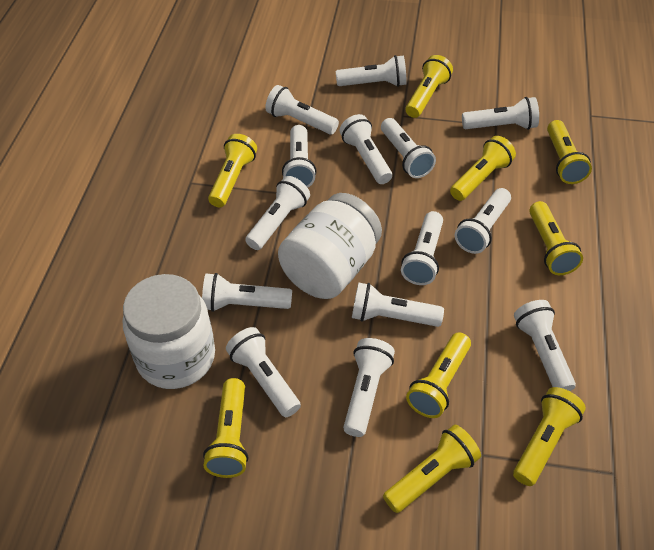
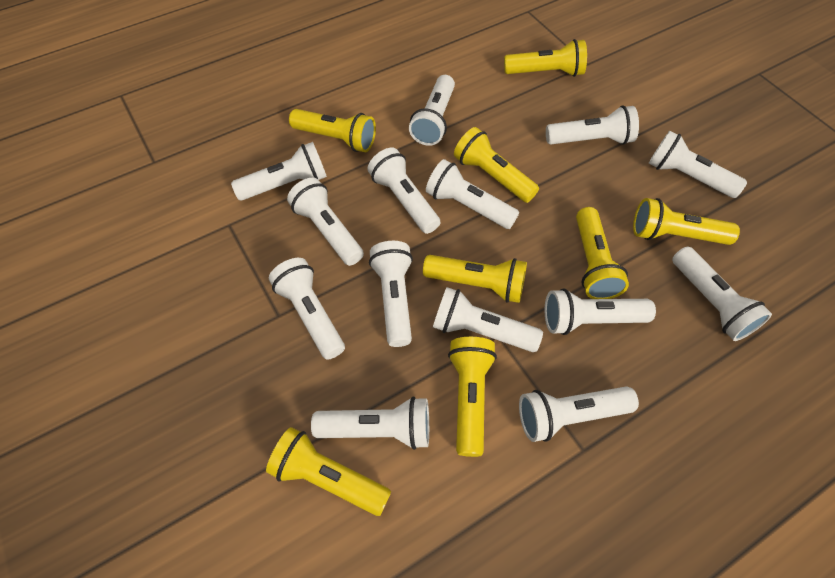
white jar: 2 -> 0
yellow flashlight: 9 -> 8

